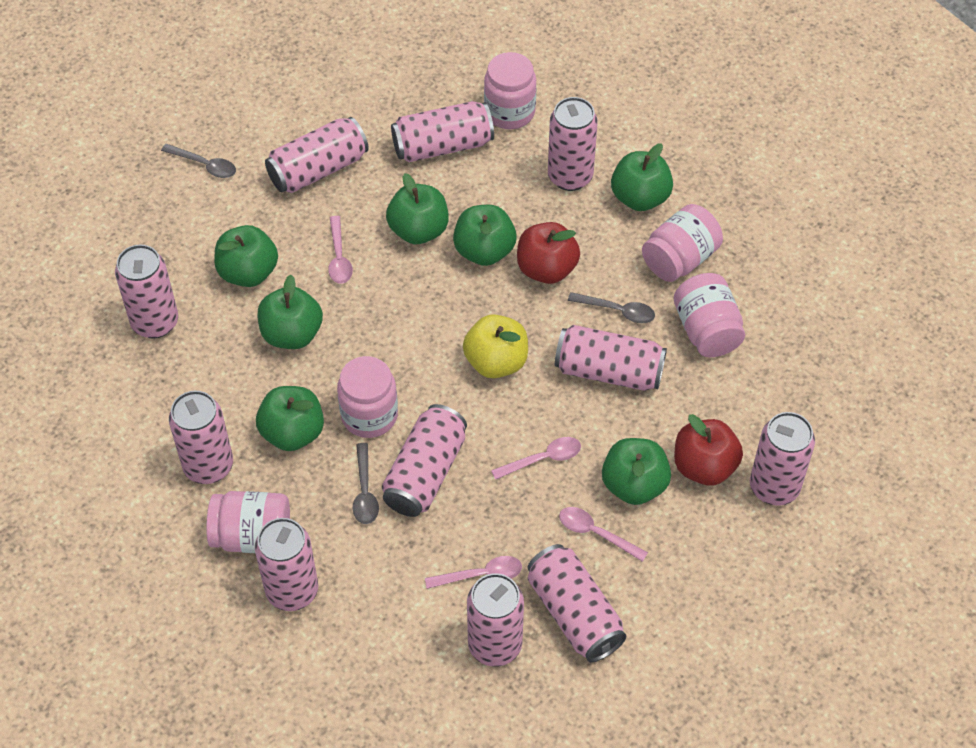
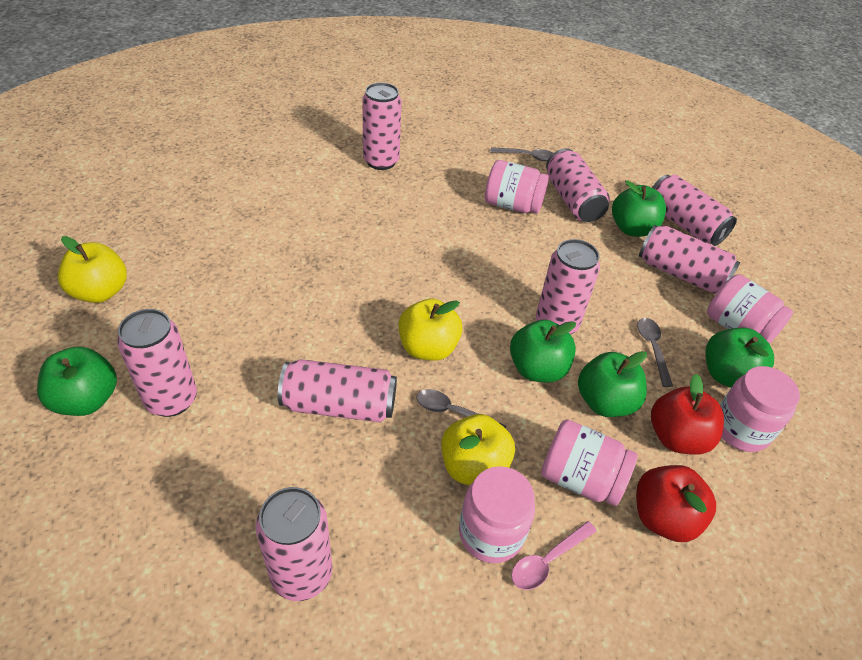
green apple: 7 -> 5
pink can: 11 -> 8
pink spoon: 4 -> 1
yellow apple: 1 -> 3

